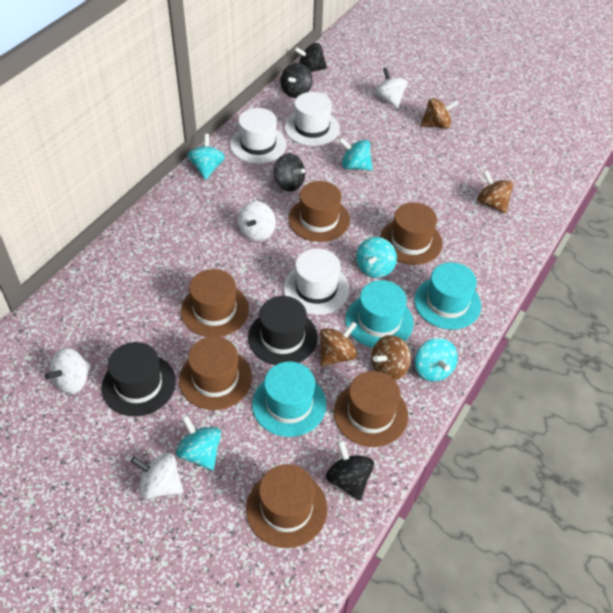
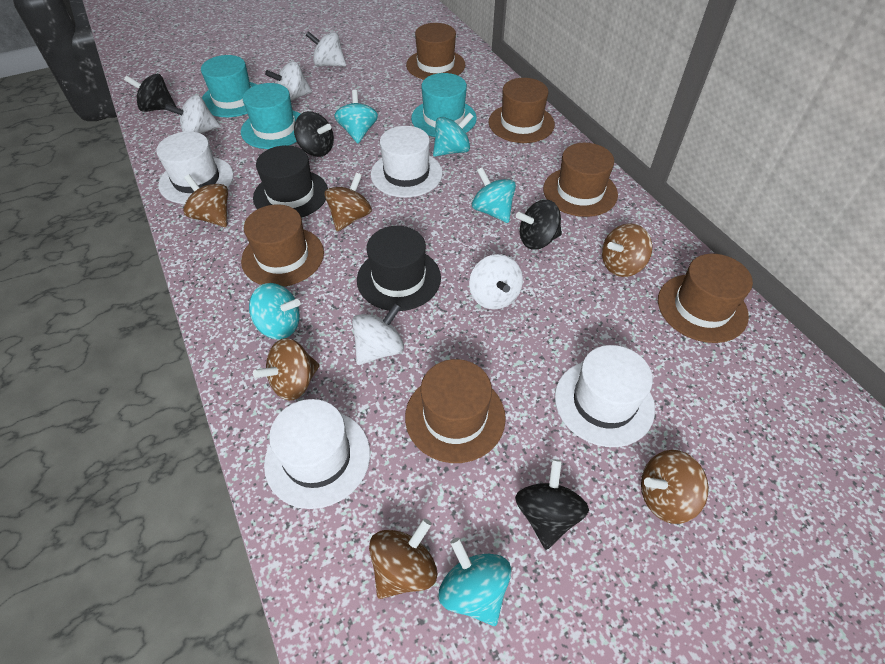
brown spinning top: 4 -> 6
white hat: 3 -> 4
white spinning top: 4 -> 5

